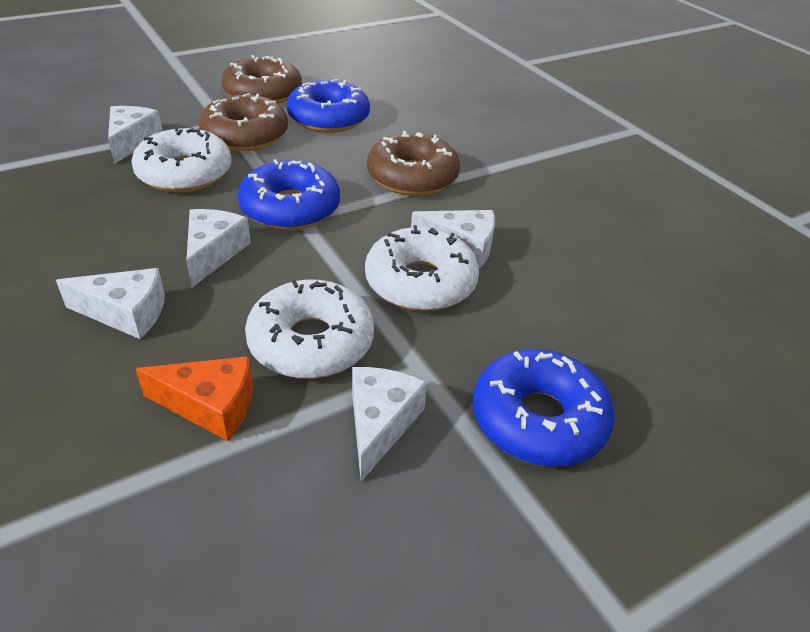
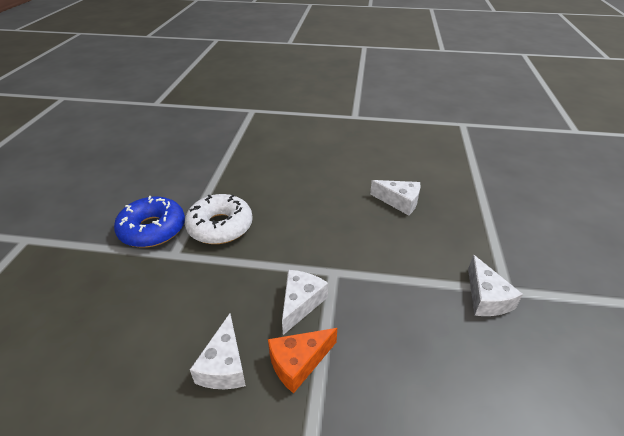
blue donut: 3 -> 1
brown donut: 3 -> 0
white cheese: 5 -> 4
white donut: 3 -> 1

